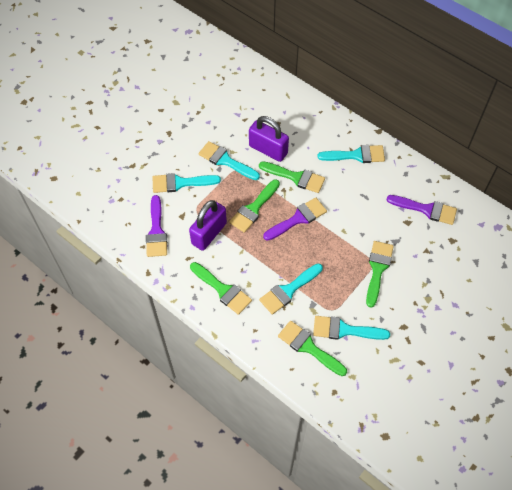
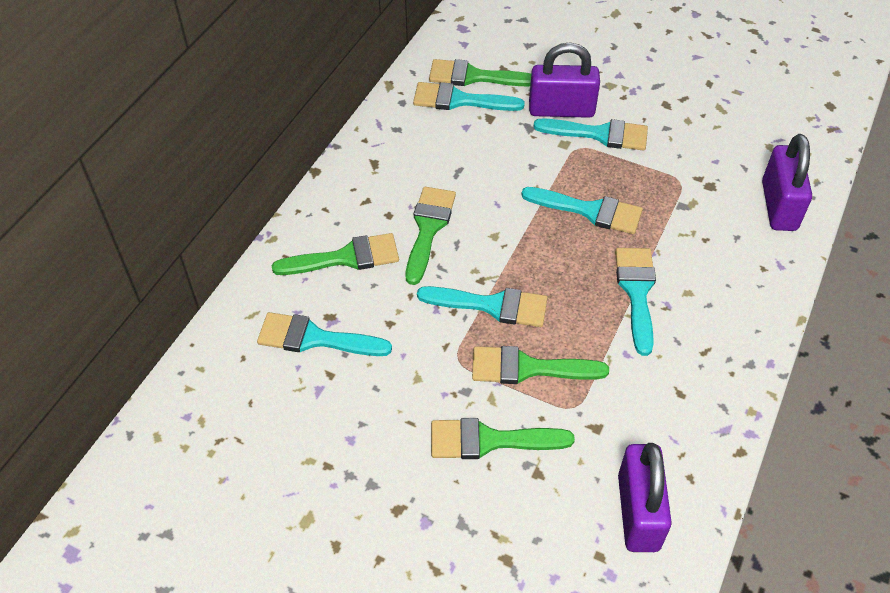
purple brush: 3 -> 0
purple padlock: 2 -> 3
turquoise brush: 5 -> 6

